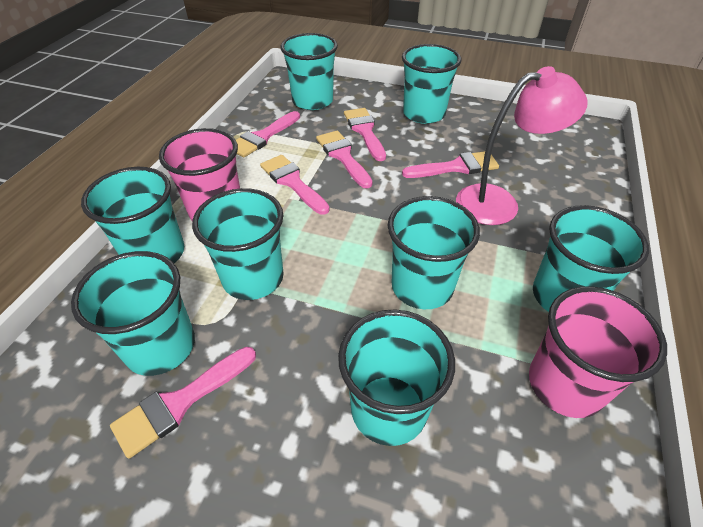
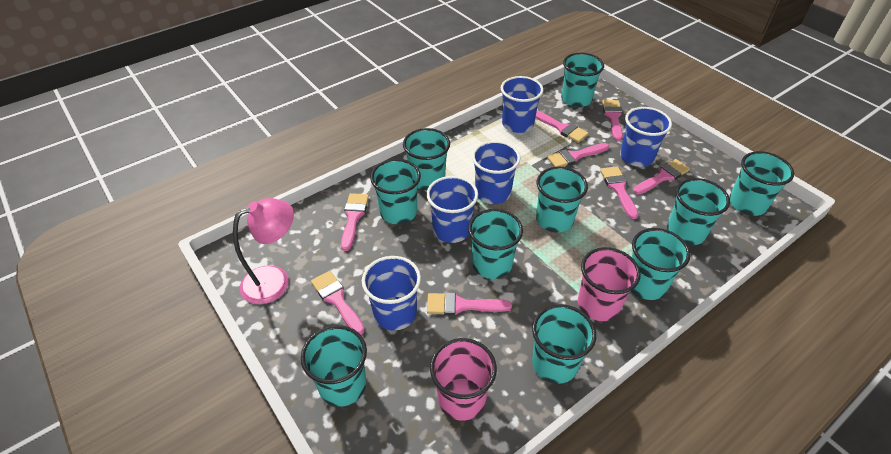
blue cup: 0 -> 5
pink brush: 6 -> 8
turquoise cup: 8 -> 10

